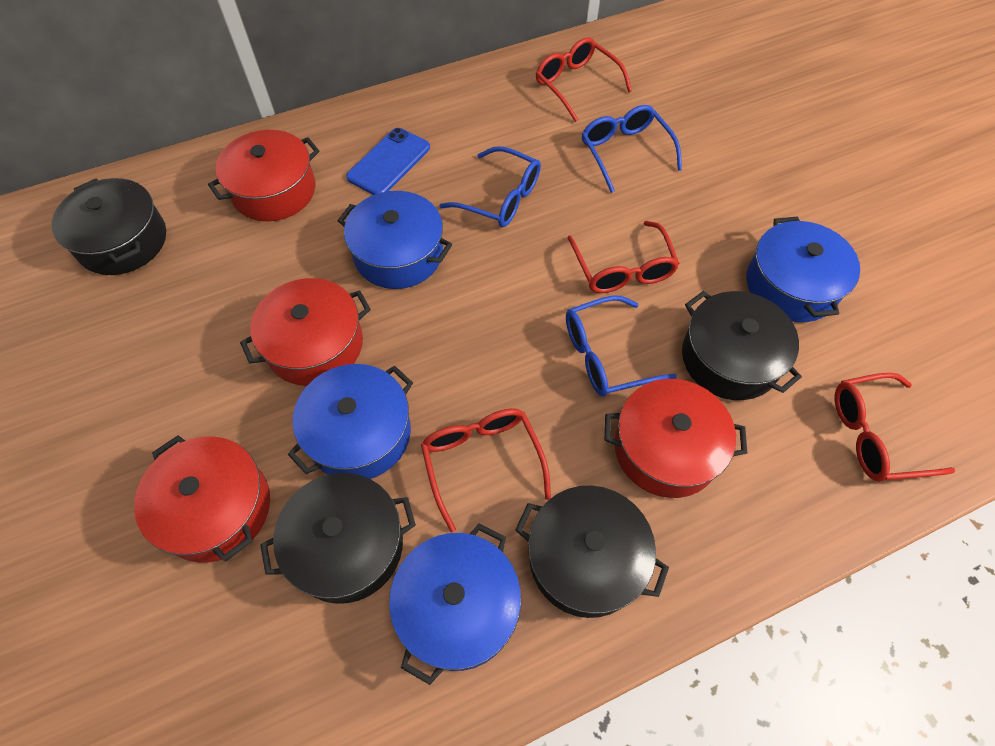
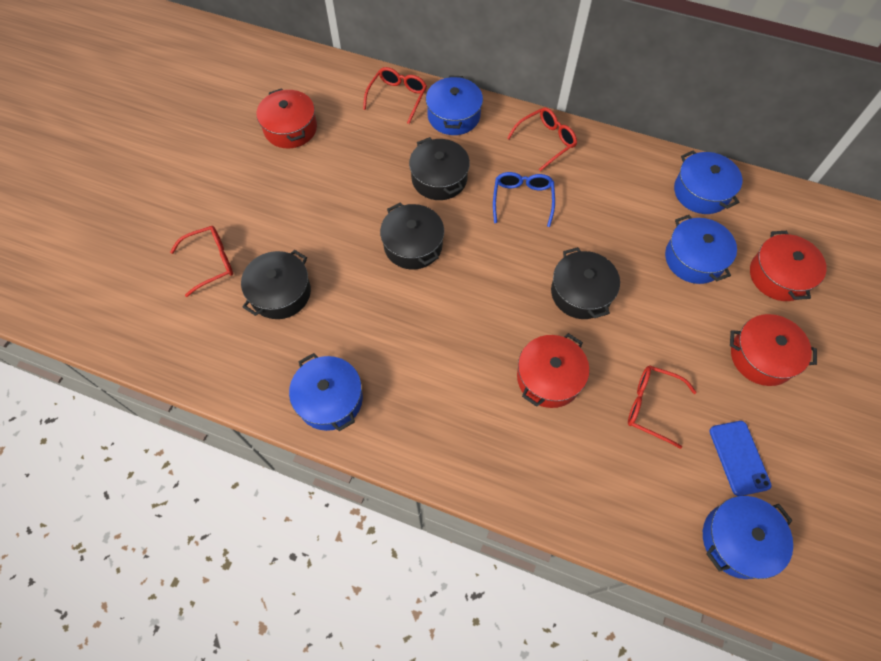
blue glasses: 3 -> 1
blue pot: 4 -> 5

